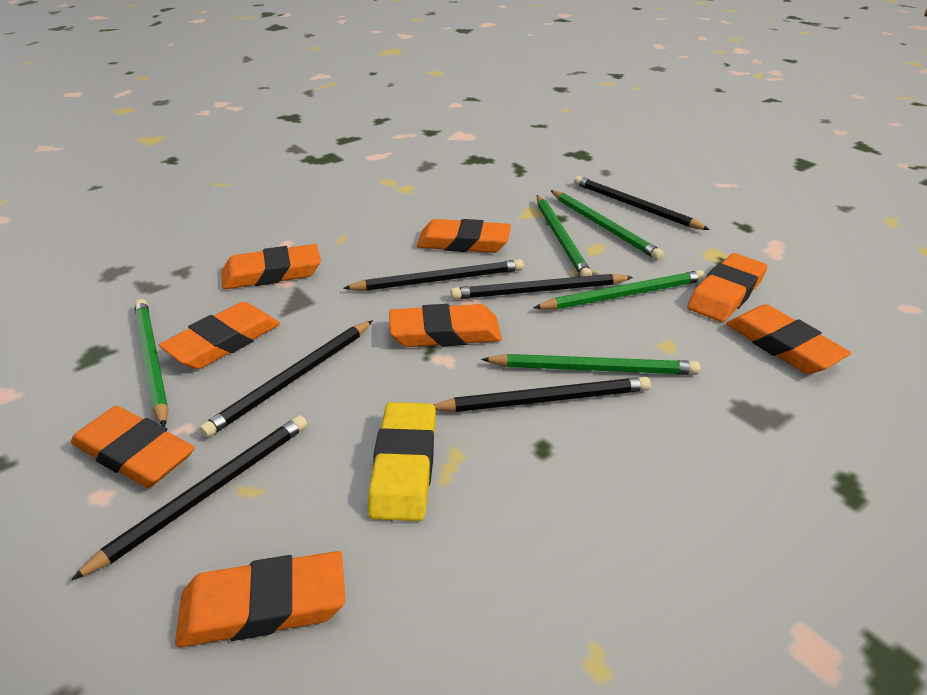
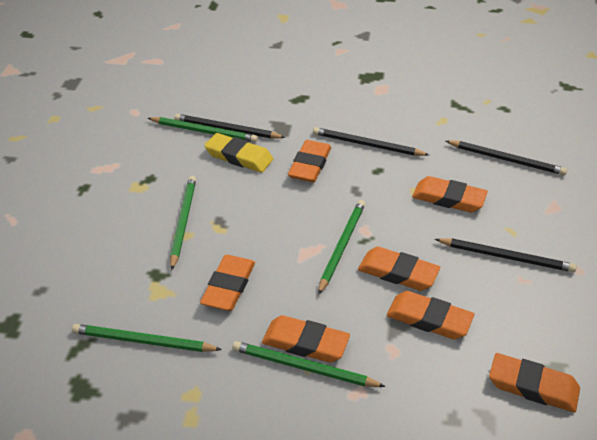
black pencil: 6 -> 4
orange eraser: 8 -> 7

